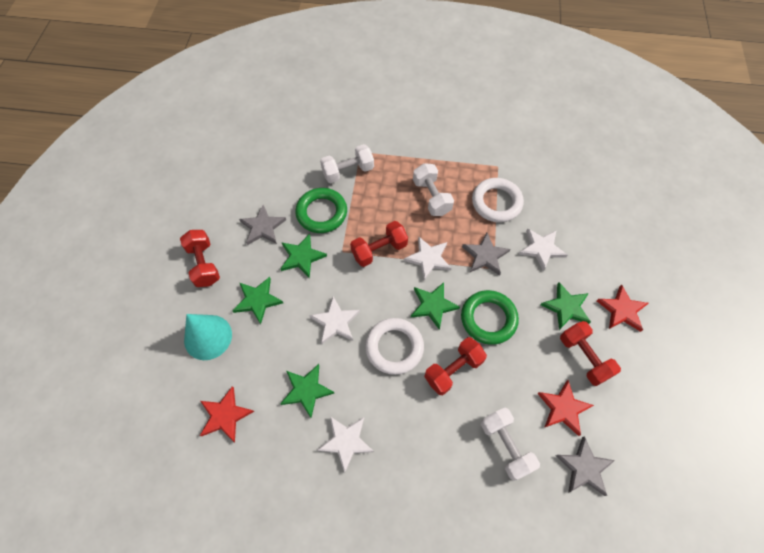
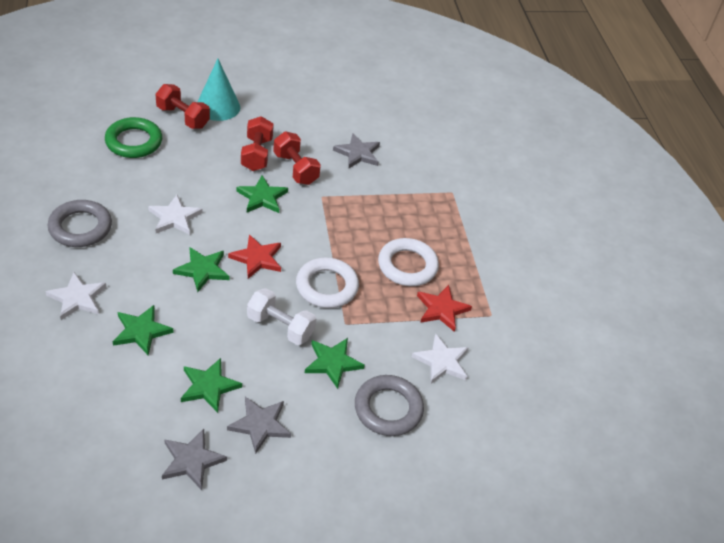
green ring: 2 -> 1
grey ring: 0 -> 2
red dumbbell: 4 -> 3
red star: 3 -> 2
white dumbbell: 3 -> 1
white star: 4 -> 3

